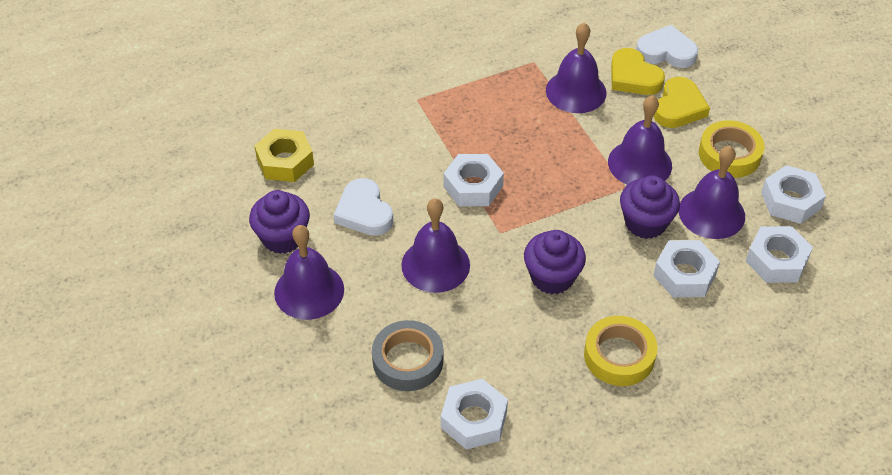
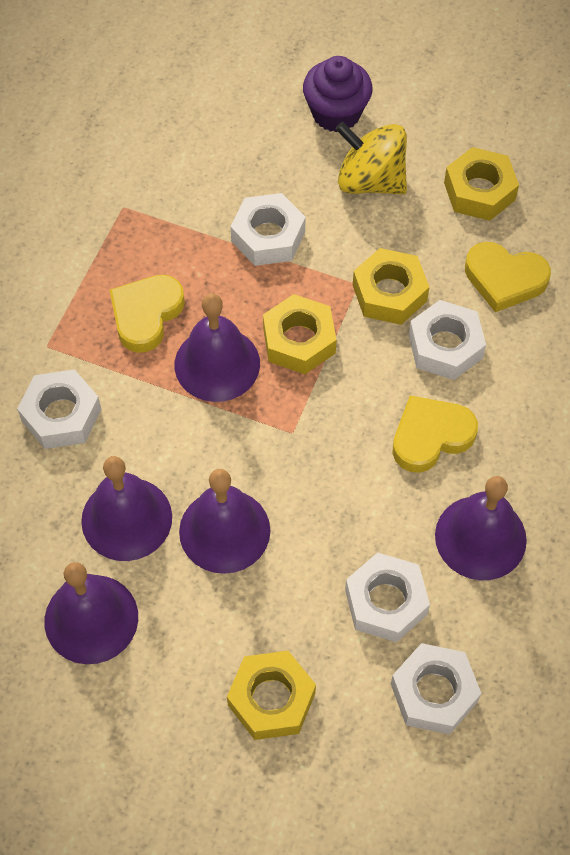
grey tape: 1 -> 0
purple cupcake: 3 -> 1
white heart: 2 -> 0
yellow heart: 2 -> 3
yellow nut: 1 -> 4
yellow spinning top: 0 -> 1
yellow tape: 2 -> 0

